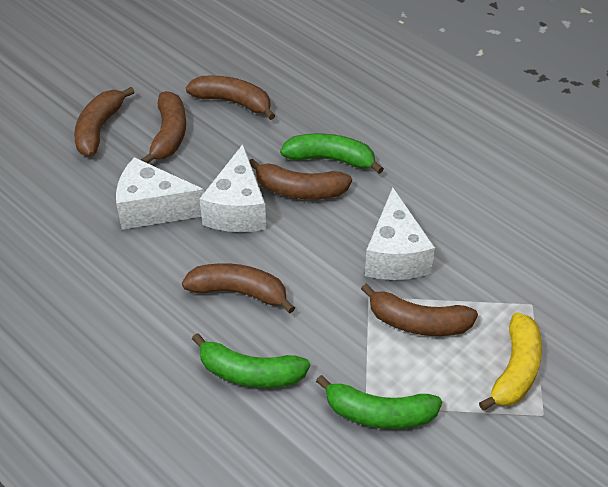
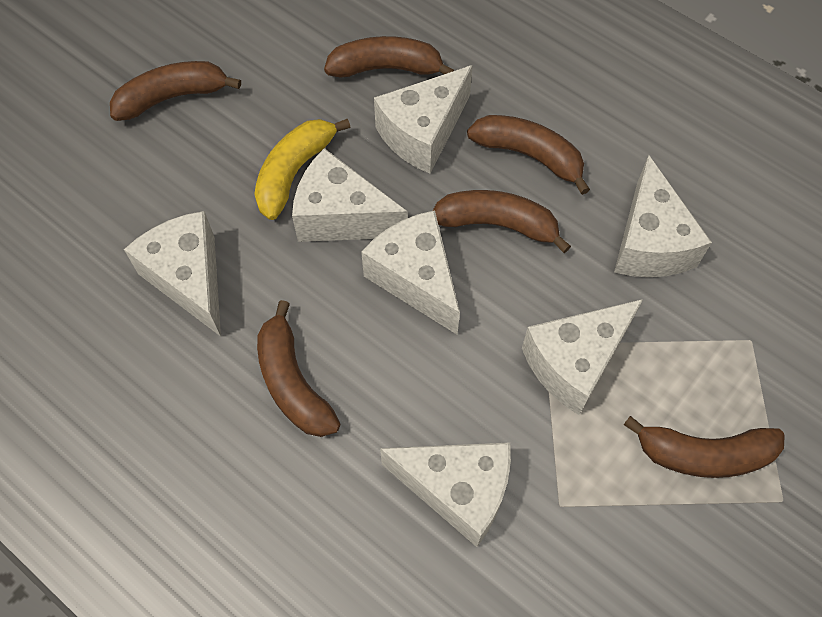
green banana: 3 -> 0
white cheese: 3 -> 7

